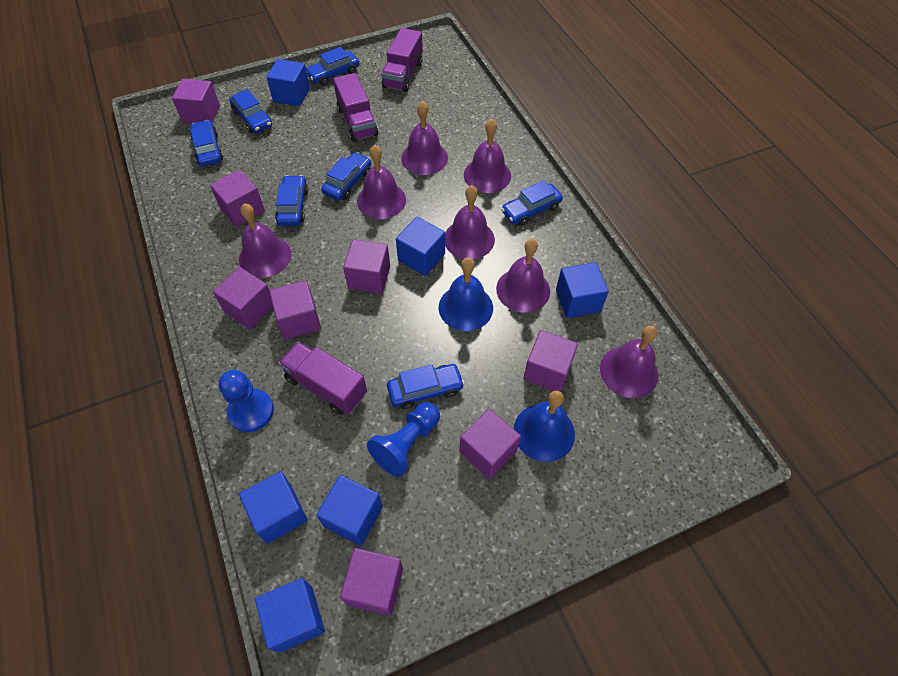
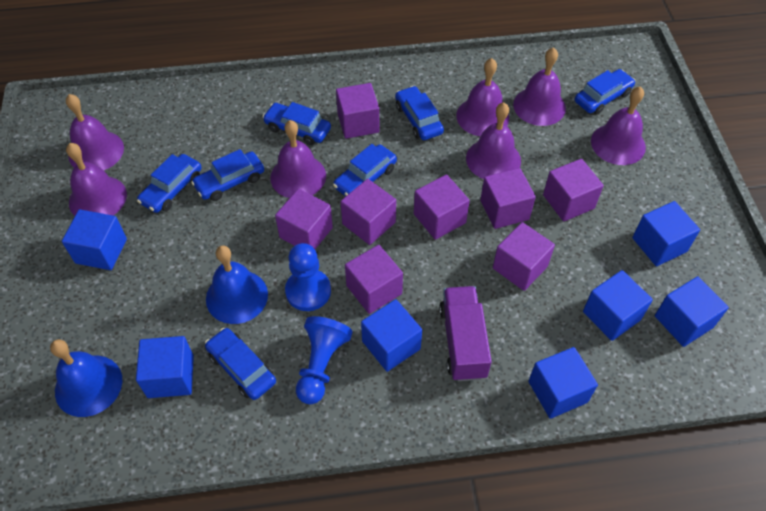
blue cube: 6 -> 7
purple truck: 3 -> 1

